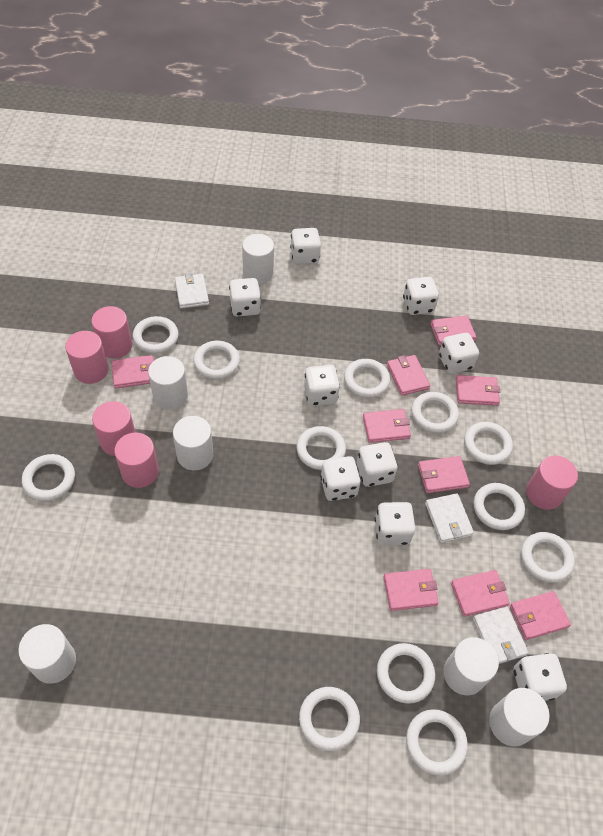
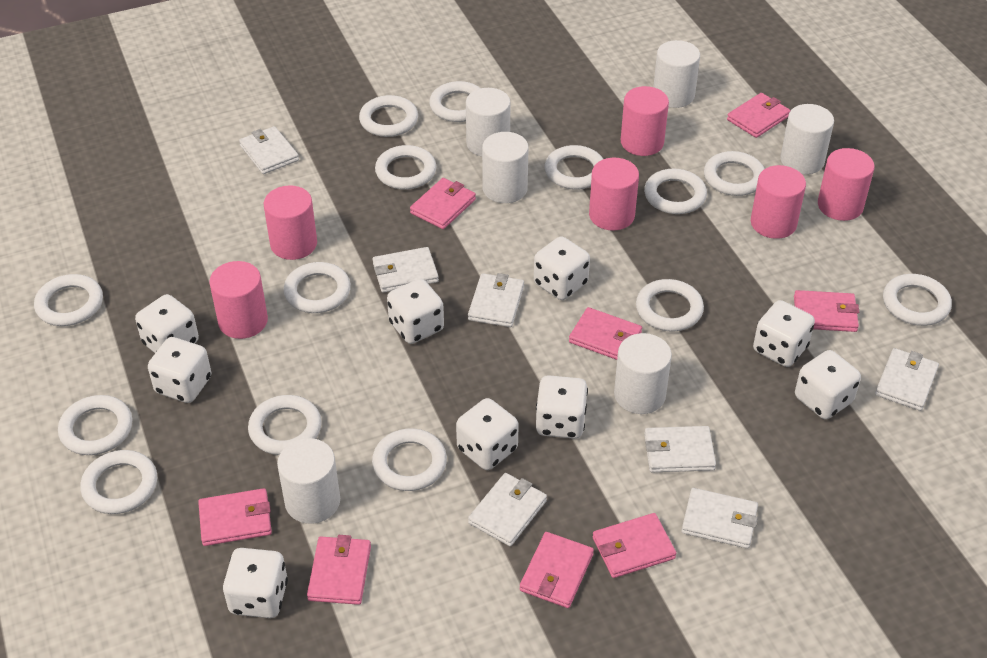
pink cylinder: 5 -> 6
pink wallet: 9 -> 8
white ring: 12 -> 14
white wallet: 3 -> 7

